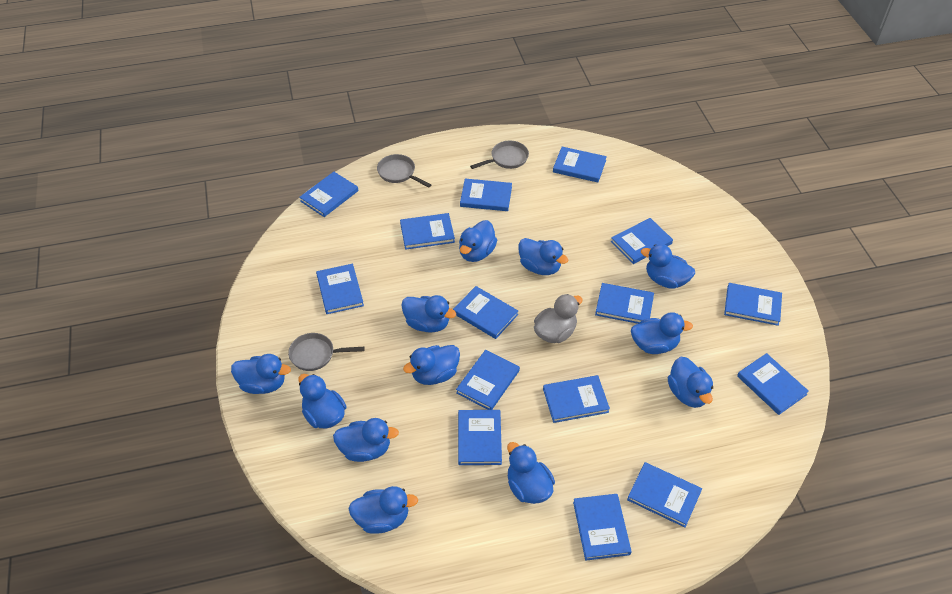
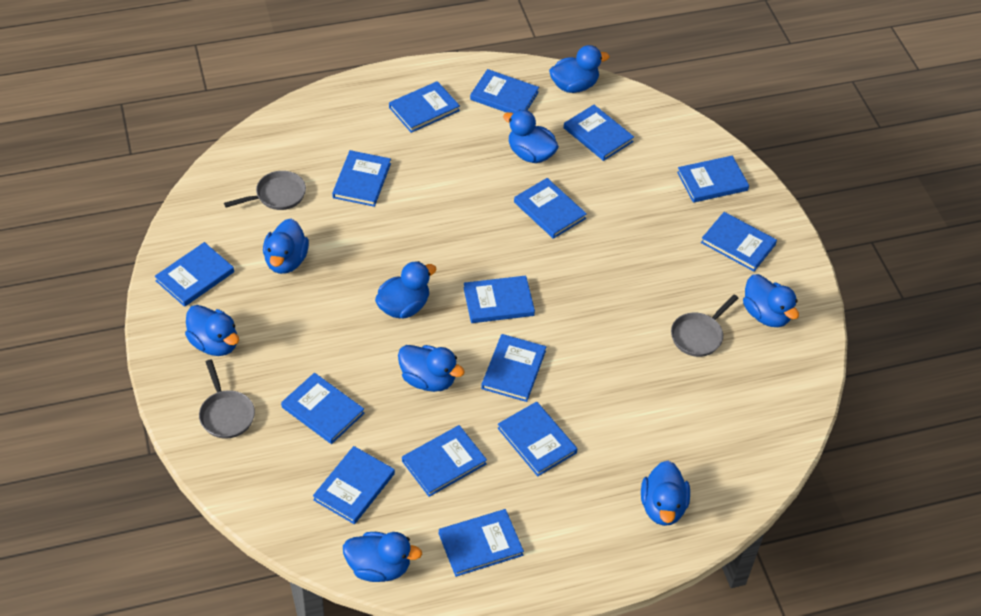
blue duck: 12 -> 9
grey duck: 1 -> 0

